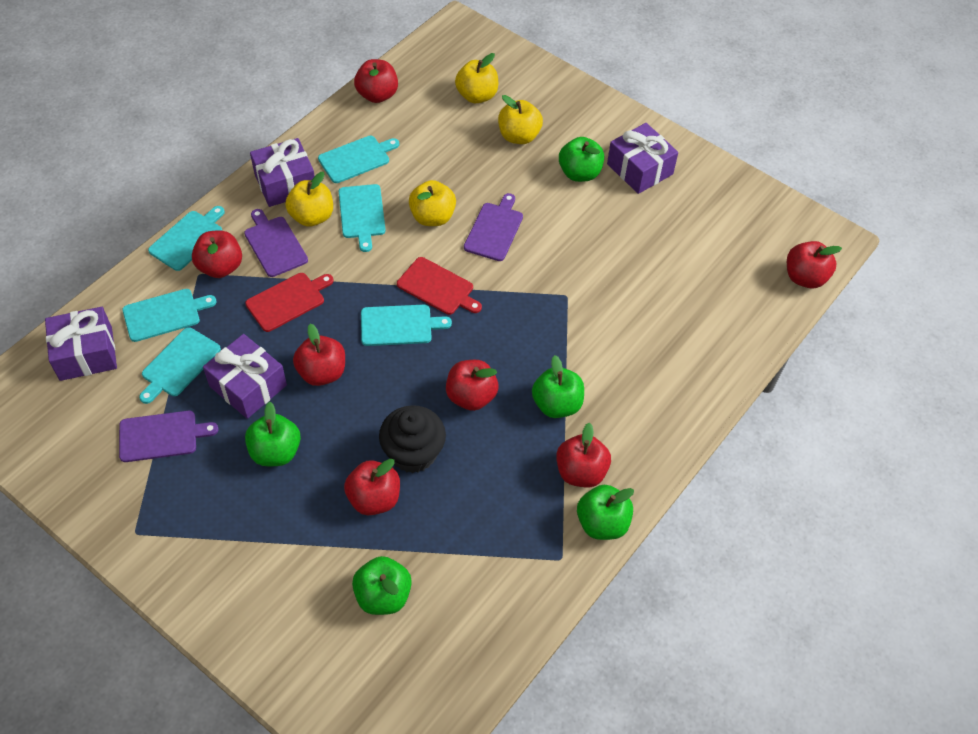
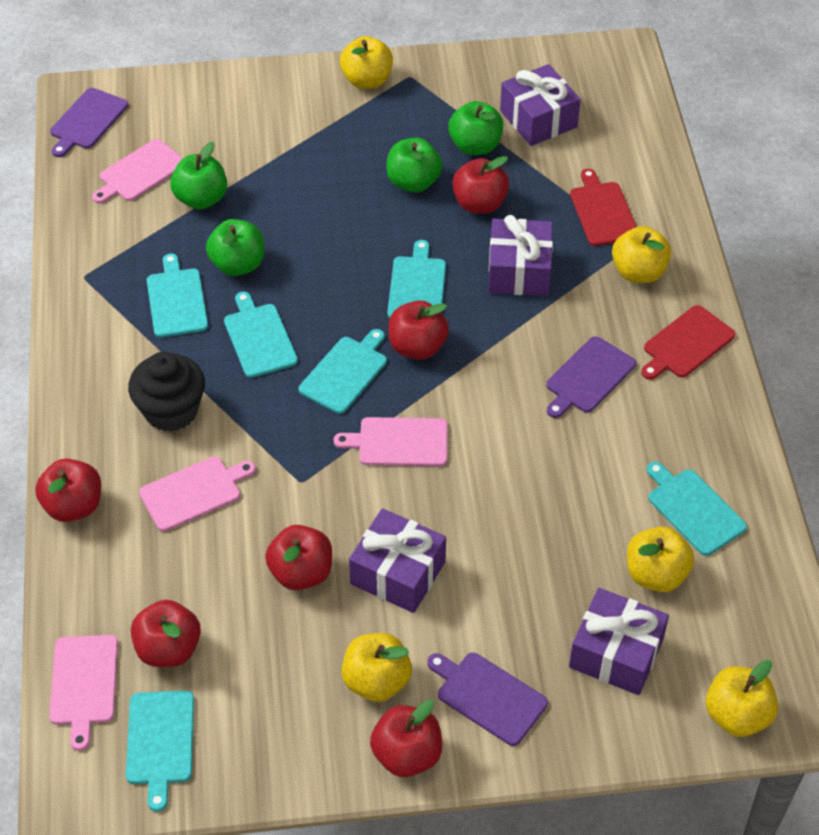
green apple: 5 -> 4
pink cutting board: 0 -> 4
red apple: 7 -> 6
yellow apple: 4 -> 5

